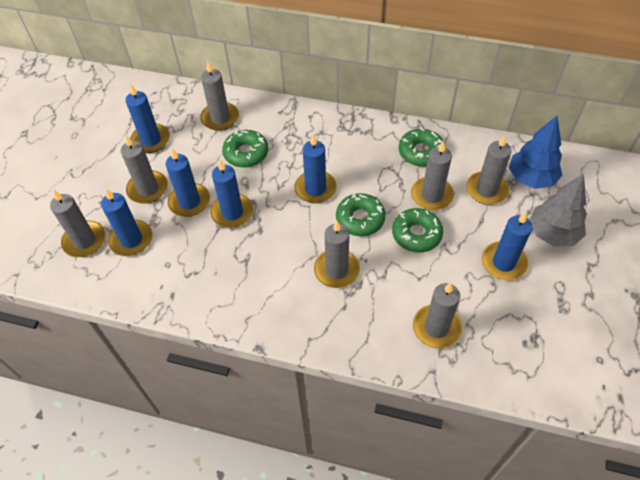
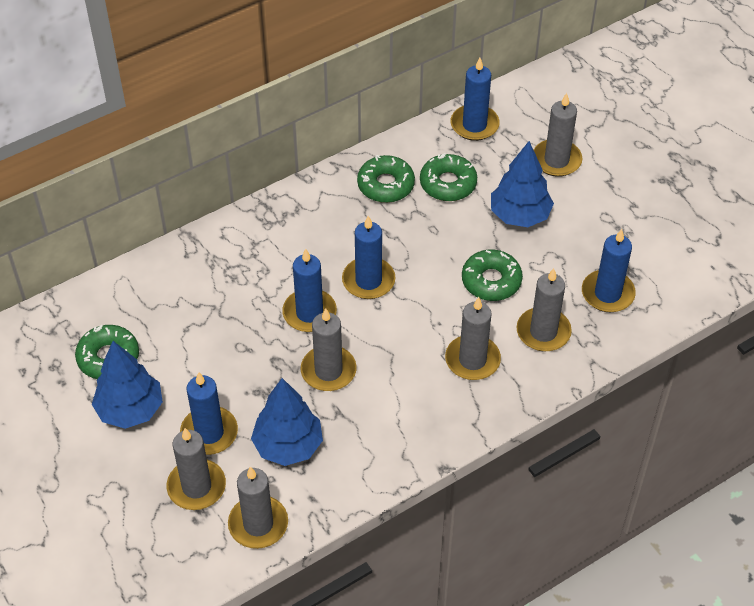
blue candle: 6 -> 5
blue tree: 1 -> 3
grey candle: 7 -> 6
grey tree: 1 -> 0

